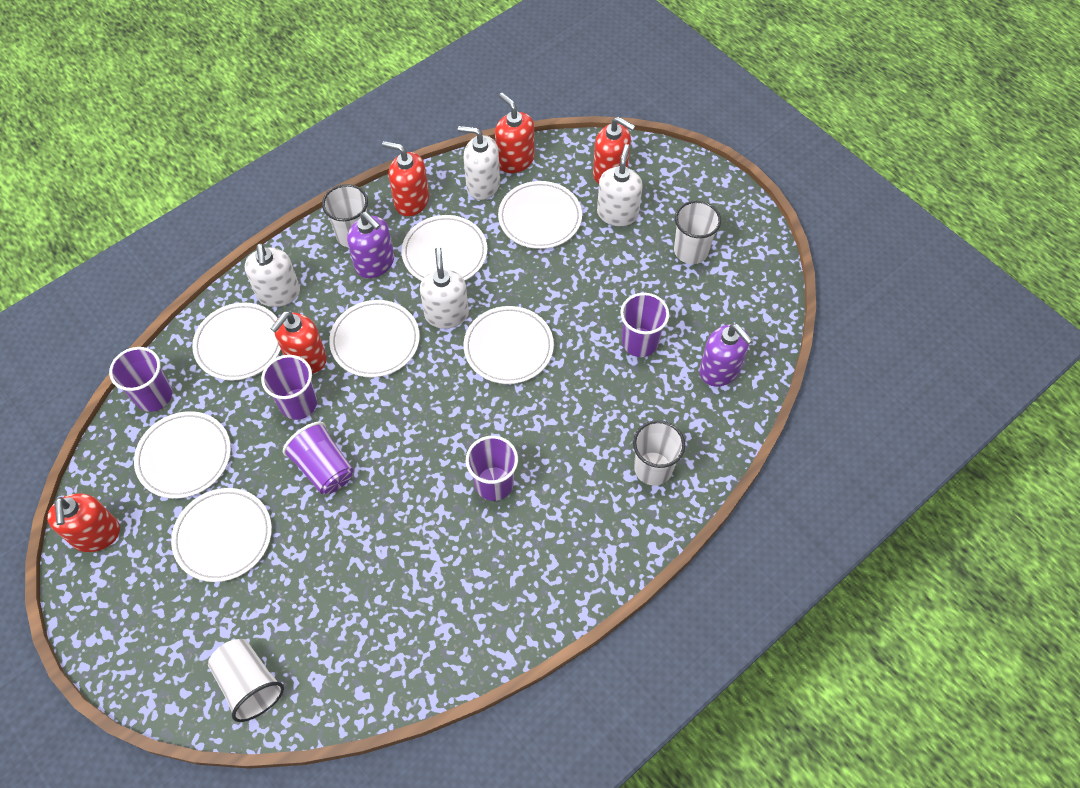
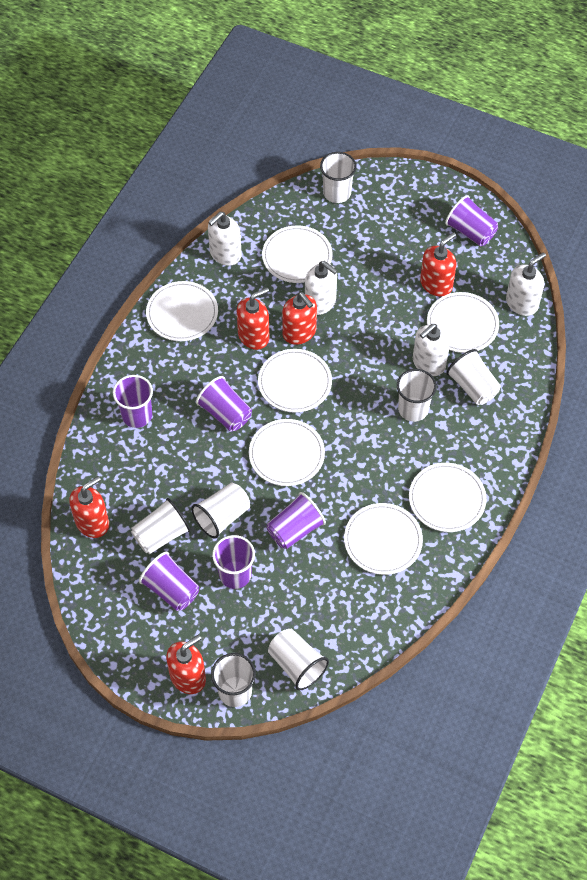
purple cup: 5 -> 6
purple soap dispenser: 2 -> 0
white cup: 4 -> 7

